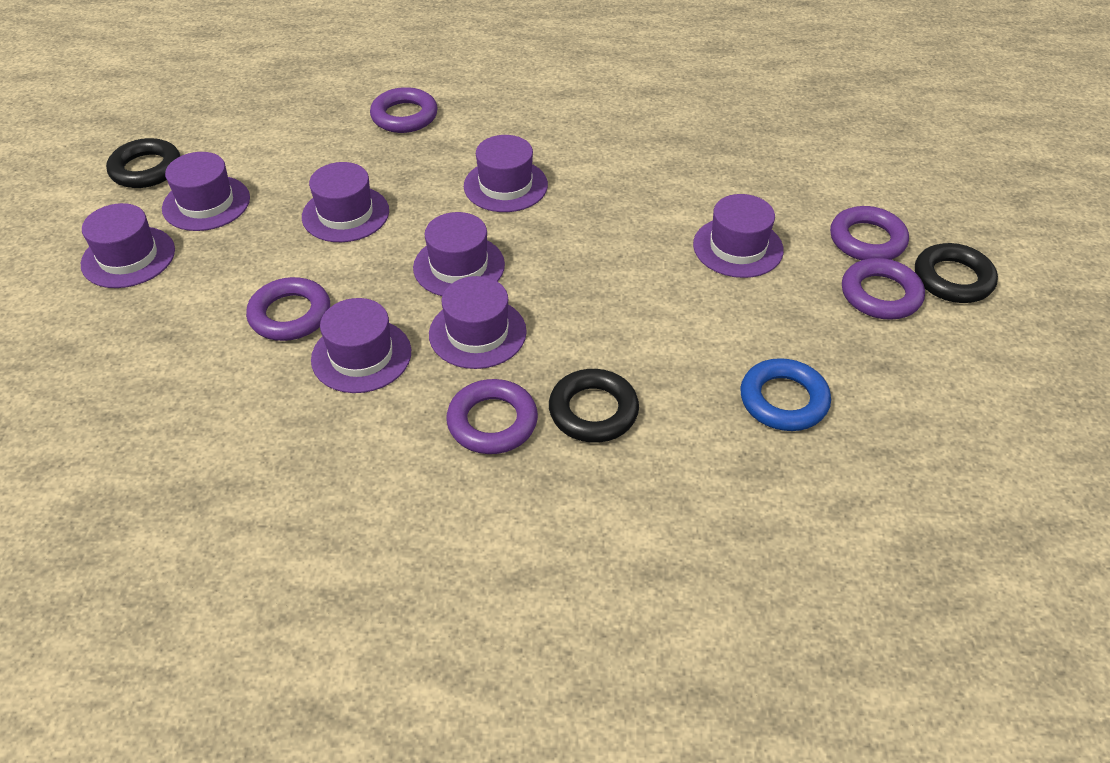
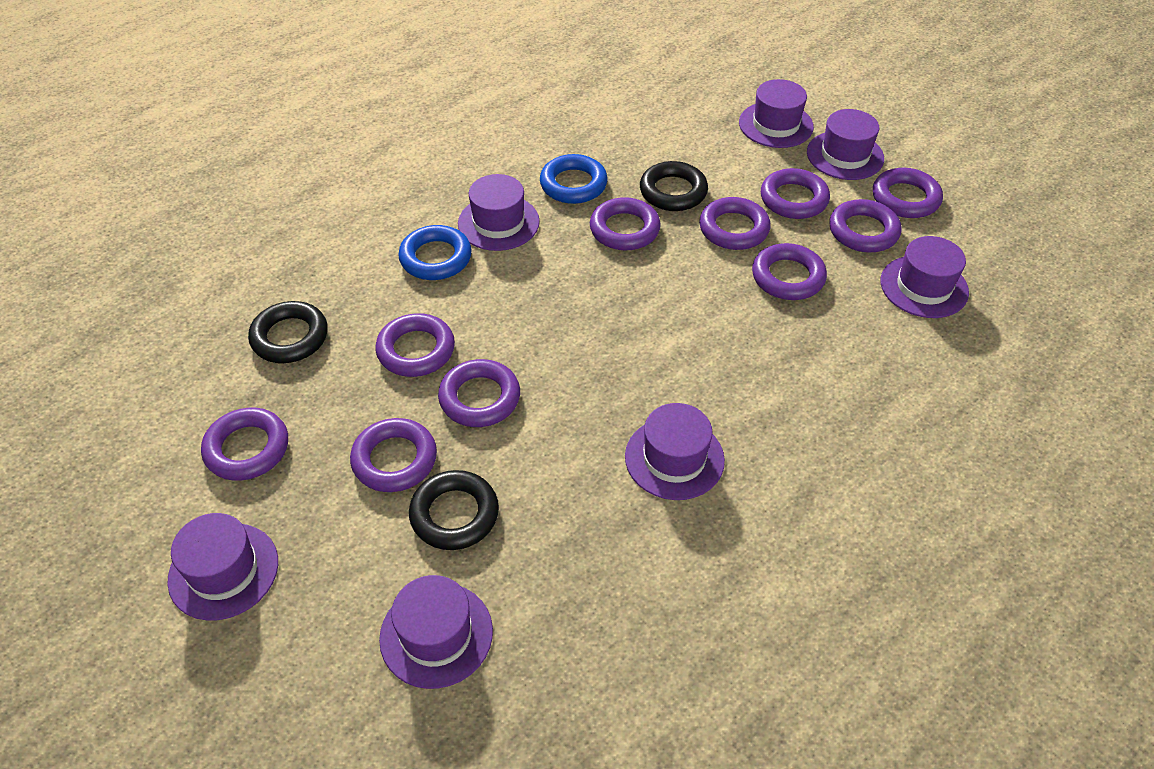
blue ring: 1 -> 2
purple hat: 8 -> 7
purple ring: 5 -> 10

